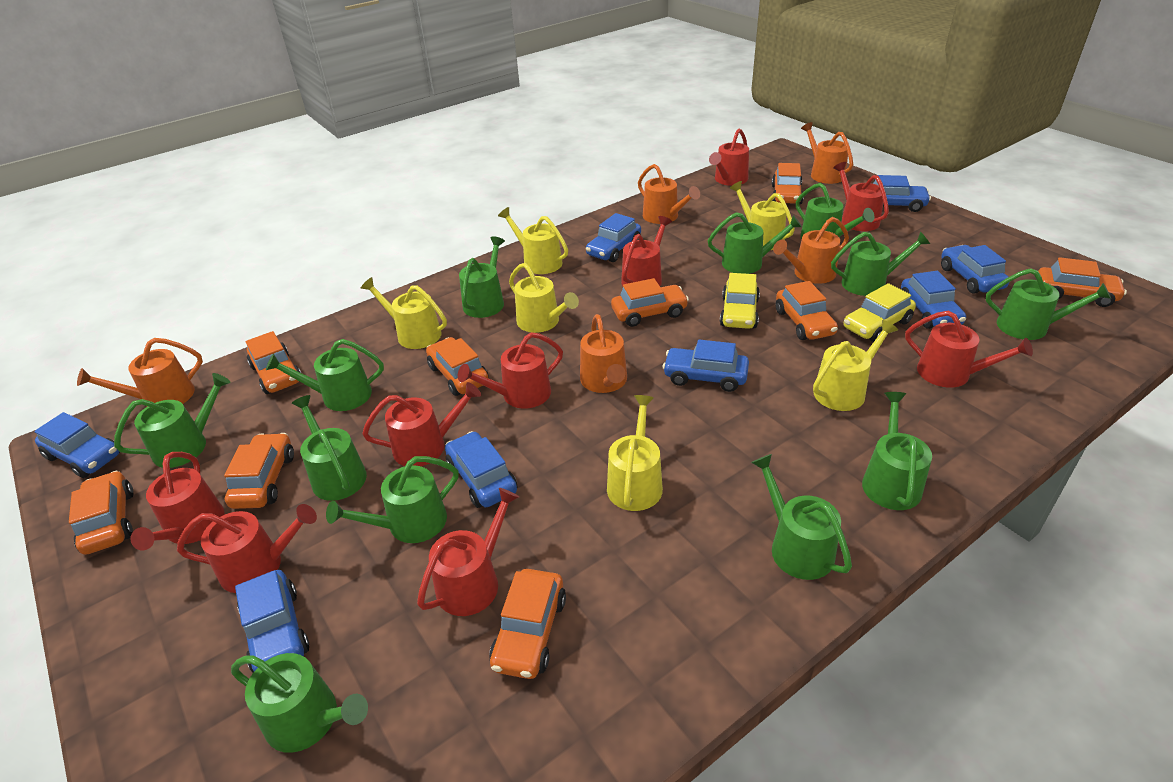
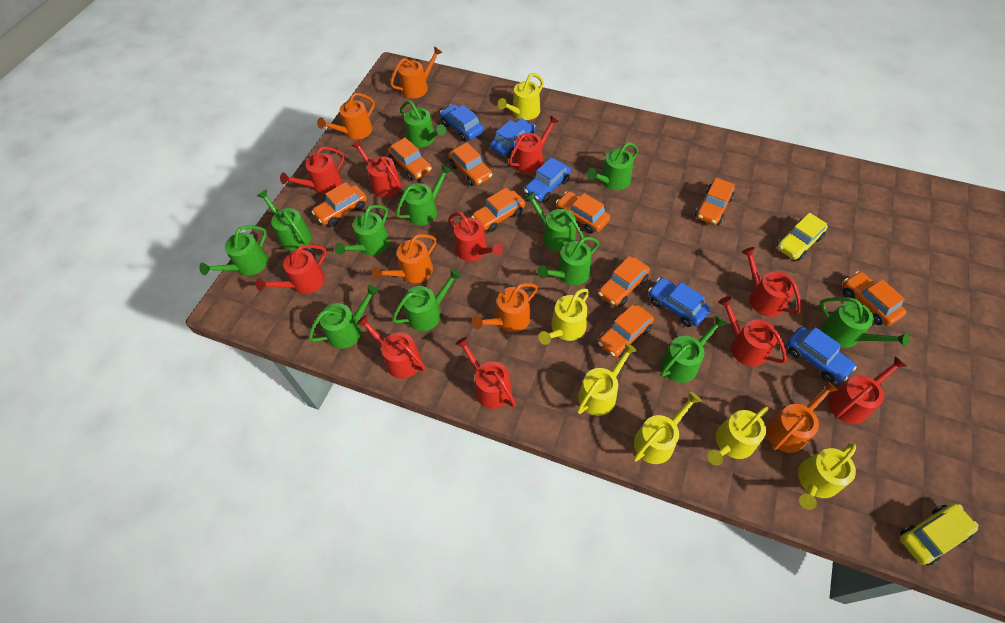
blue car: 8 -> 5
red watering can: 9 -> 10

